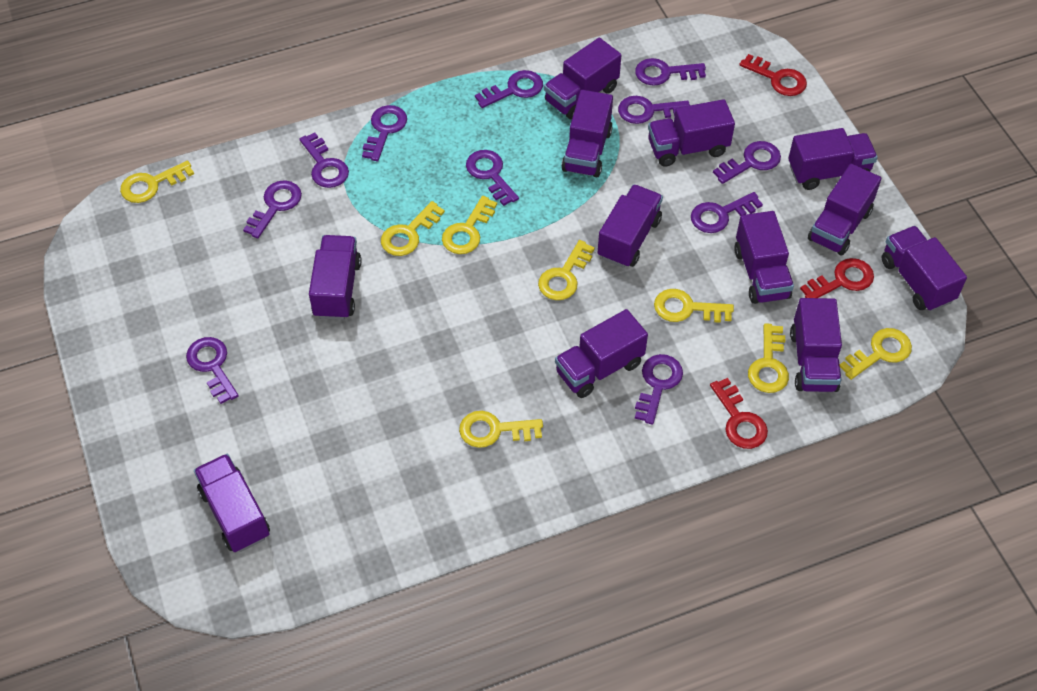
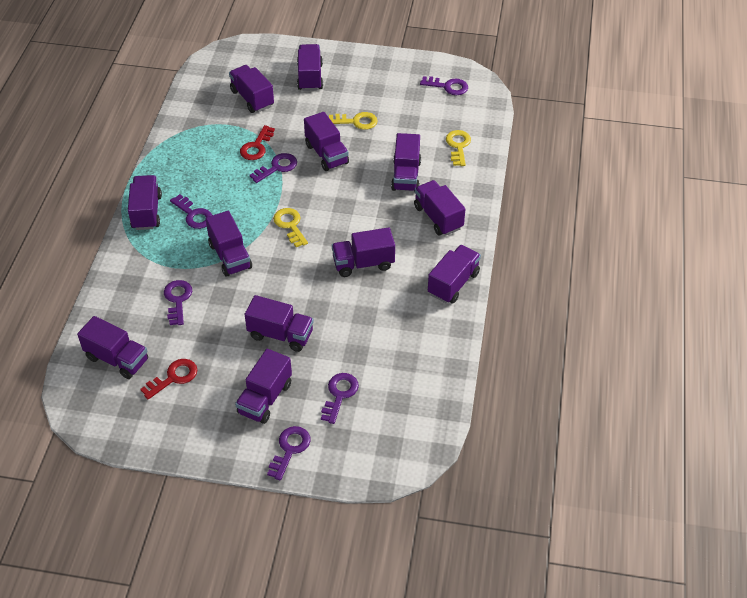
purple key: 11 -> 6
red key: 3 -> 2
yellow key: 8 -> 3

